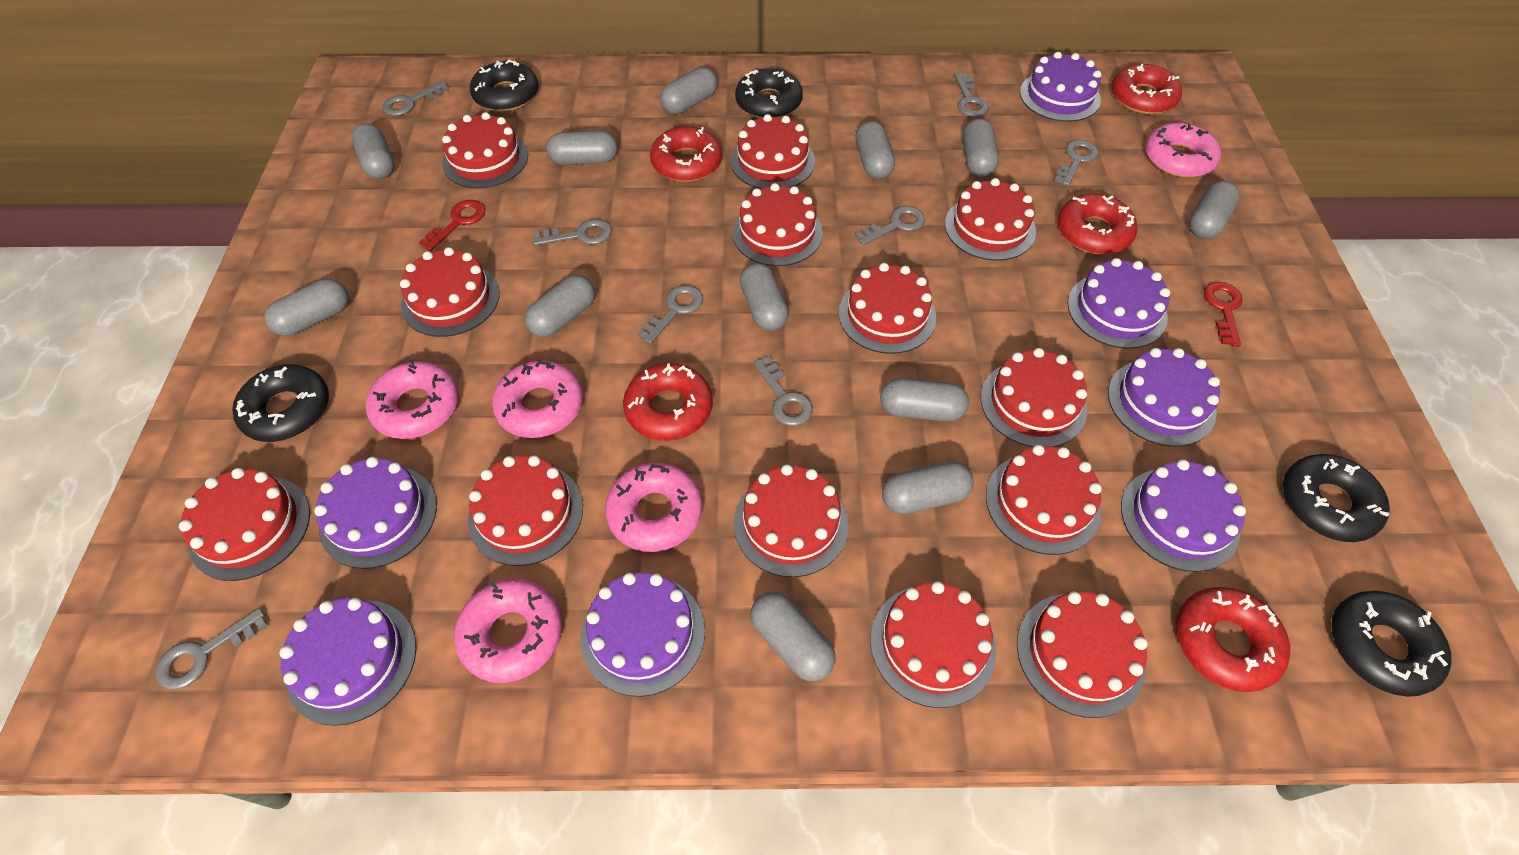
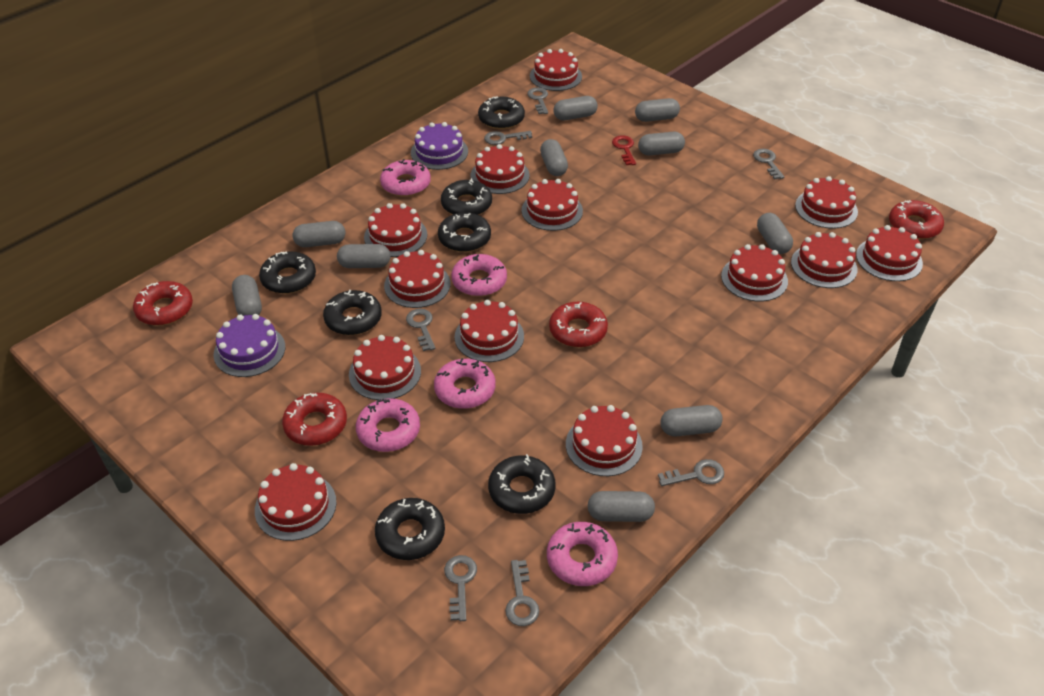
black donut: 5 -> 7
grey capsule: 12 -> 10
grey key: 8 -> 7
purple cake: 7 -> 2
red donut: 5 -> 4
red key: 2 -> 1

